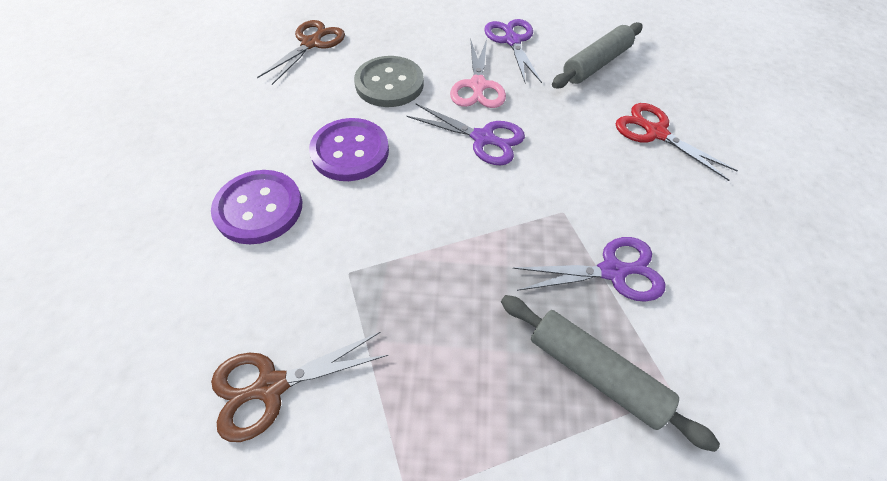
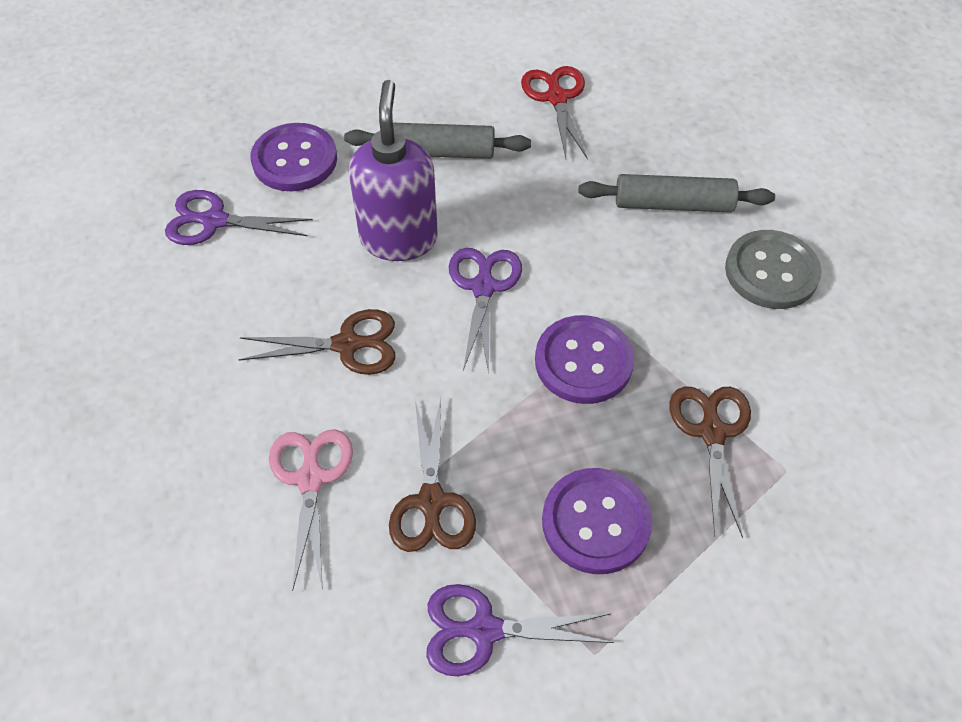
brown scissors: 2 -> 3
purple button: 2 -> 3
purple soap dispenser: 0 -> 1

